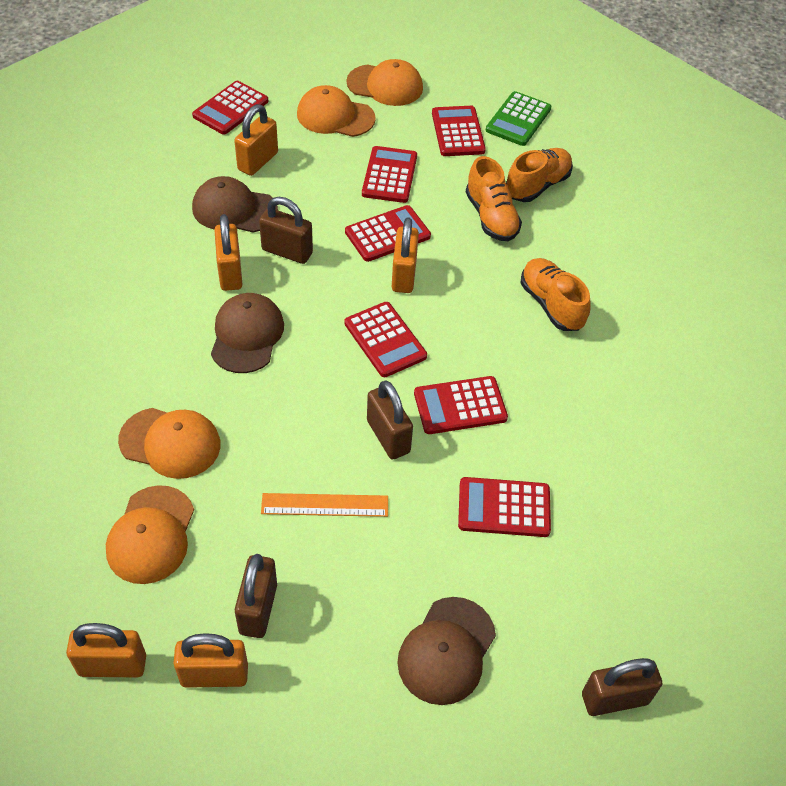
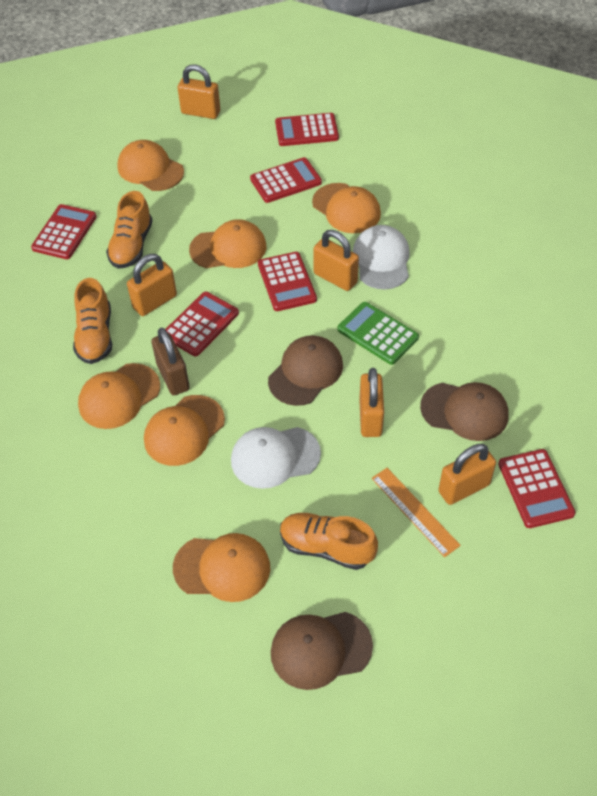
brown padlock: 4 -> 1
orange cap: 4 -> 6
red calculator: 7 -> 6
white cap: 0 -> 2

